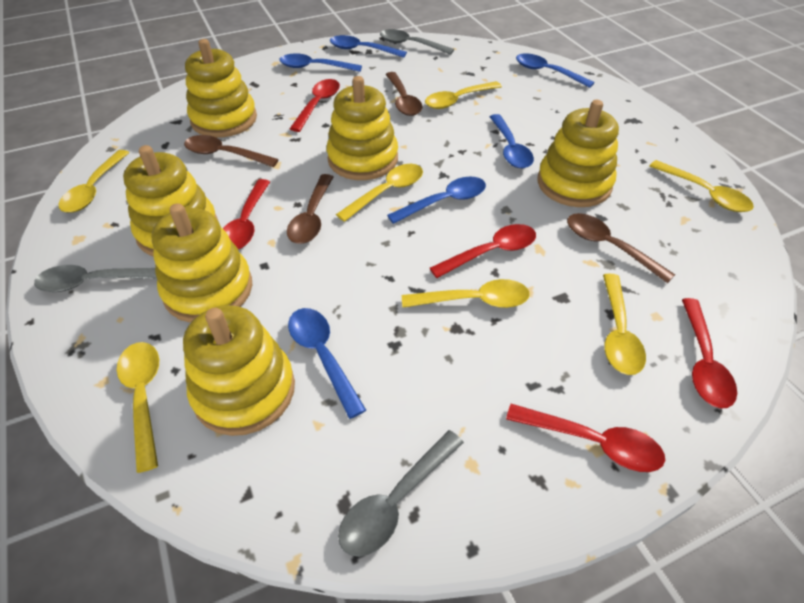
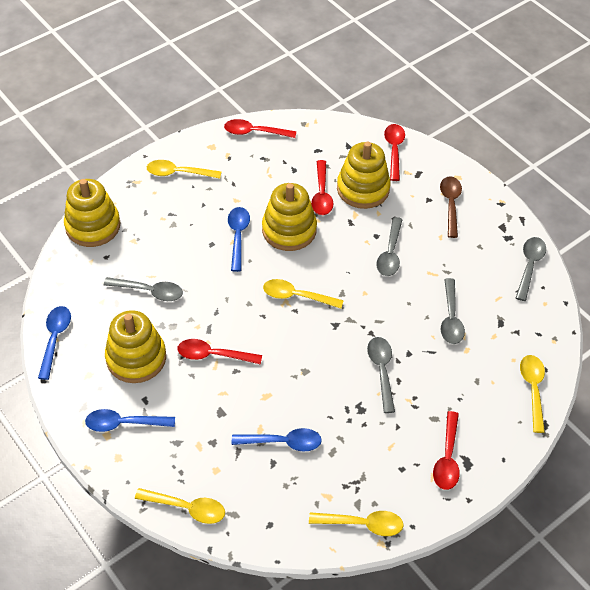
blue spoon: 6 -> 4
brown spoon: 4 -> 1
grey spoon: 3 -> 5
yellow spoon: 7 -> 5
yellow stacking toy: 6 -> 4

